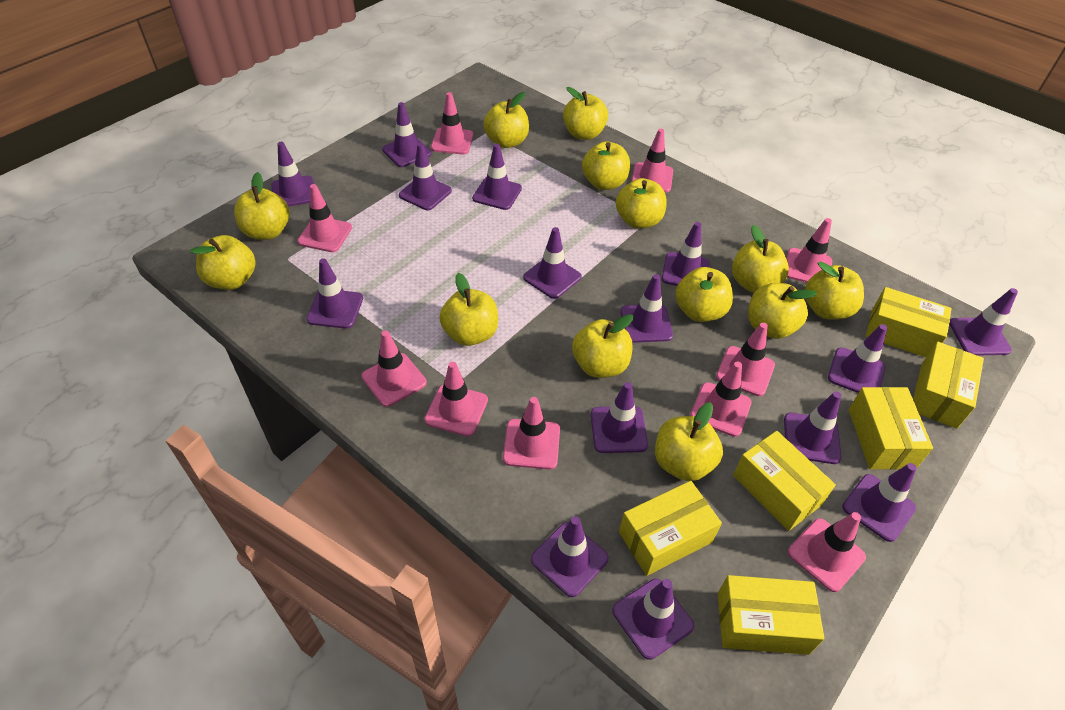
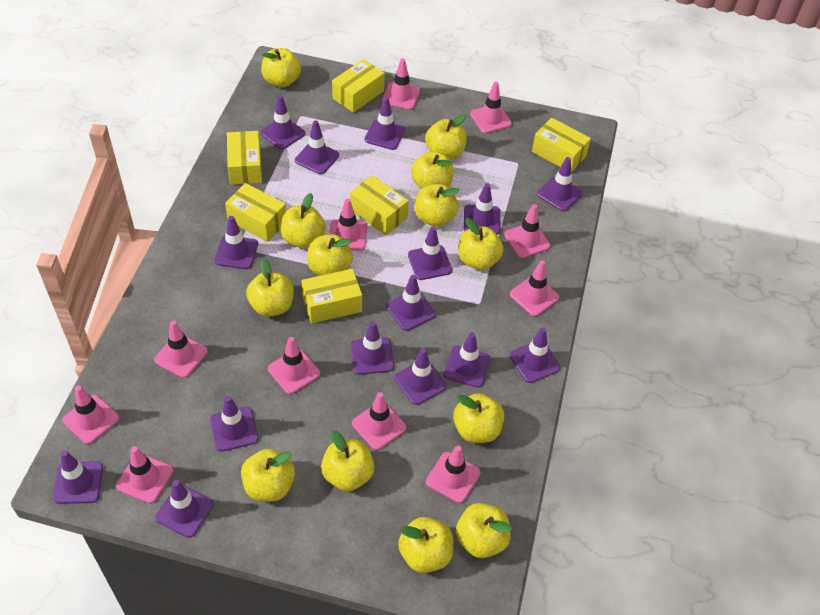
pink traffic cone: 10 -> 11

